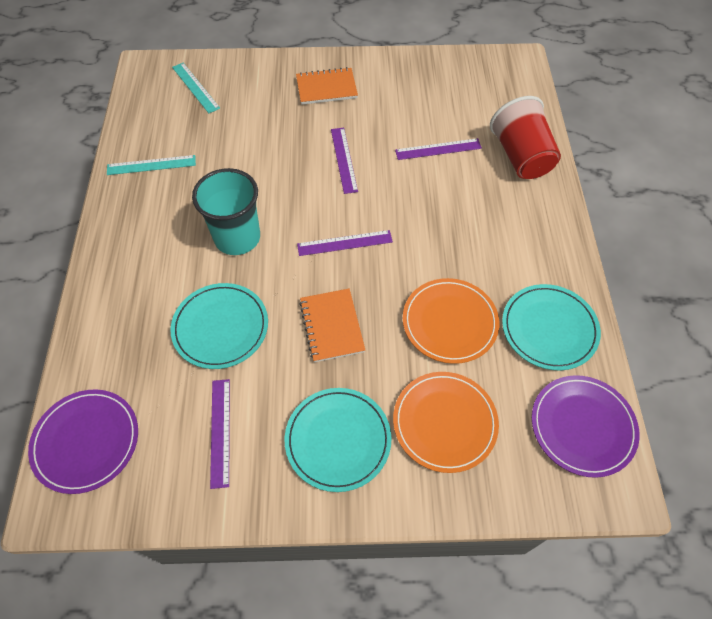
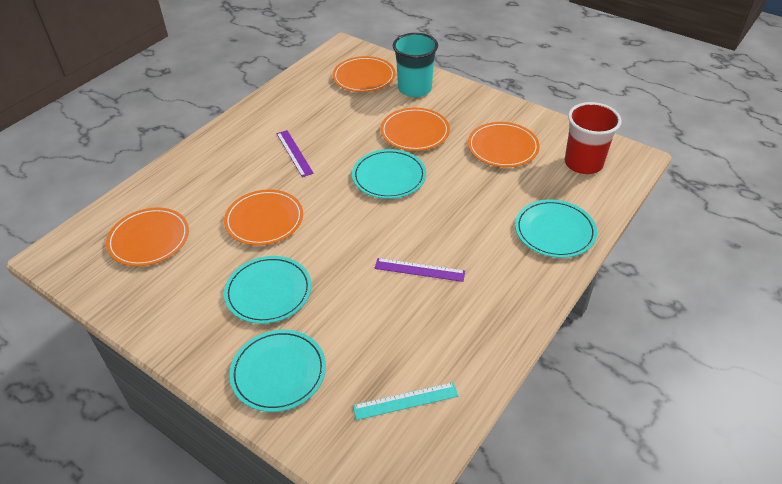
orange notebook: 2 -> 0
orange plate: 2 -> 5
purple plate: 2 -> 0
purple ruler: 4 -> 2
turquoise plate: 3 -> 4
turquoise ruler: 2 -> 1

